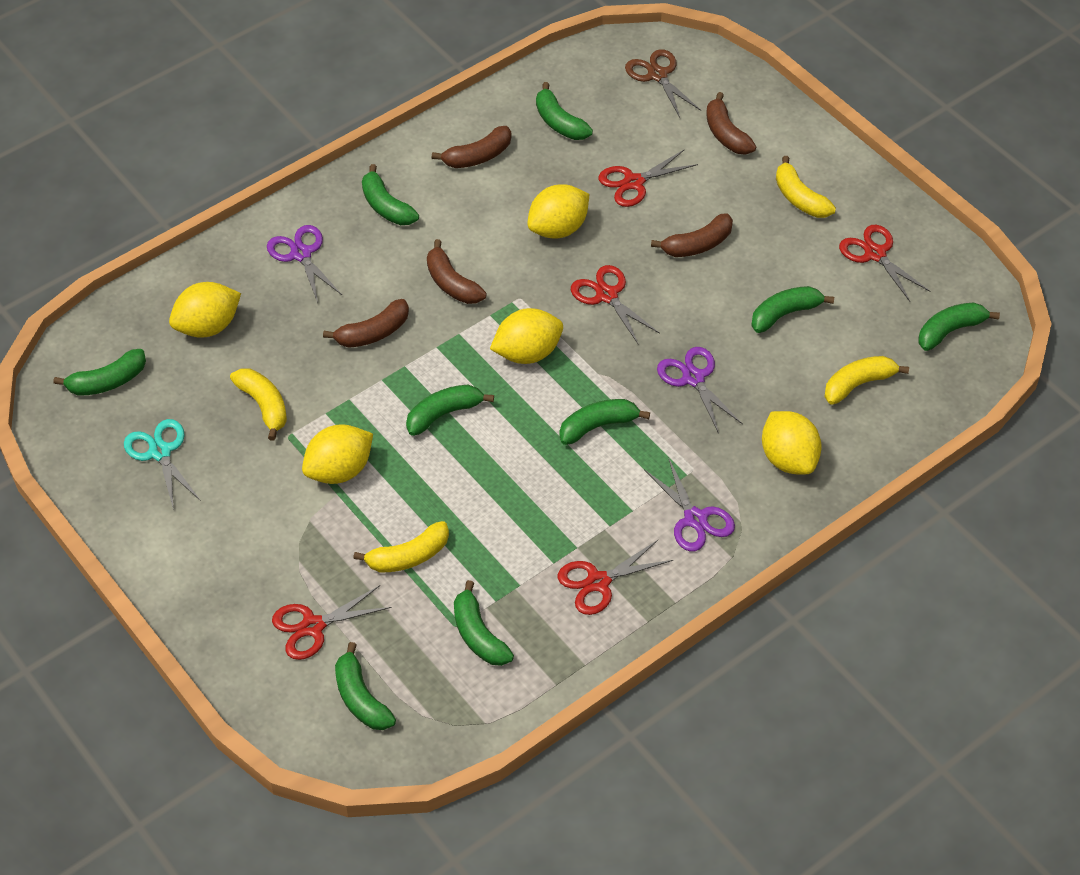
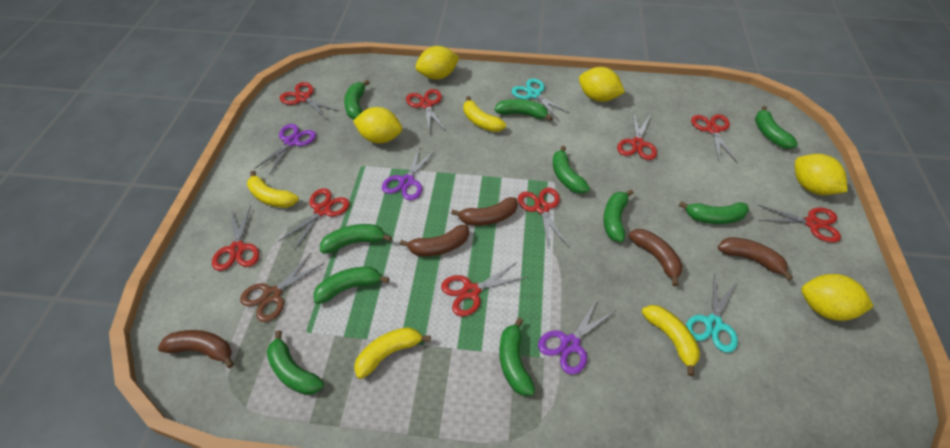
green banana: 9 -> 10
red scissors: 5 -> 9
turquoise scissors: 1 -> 2

